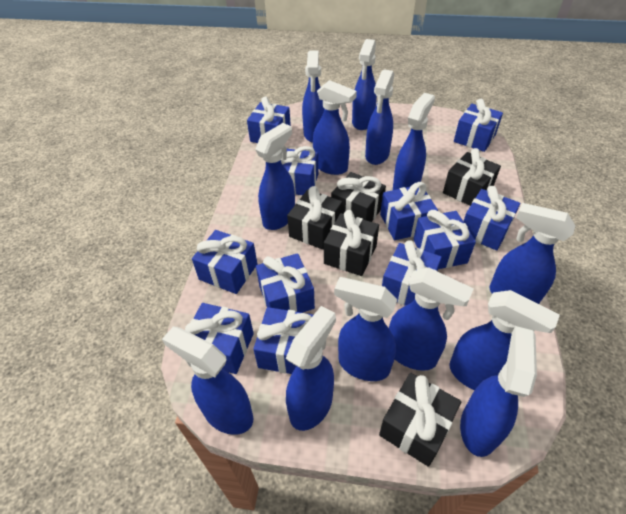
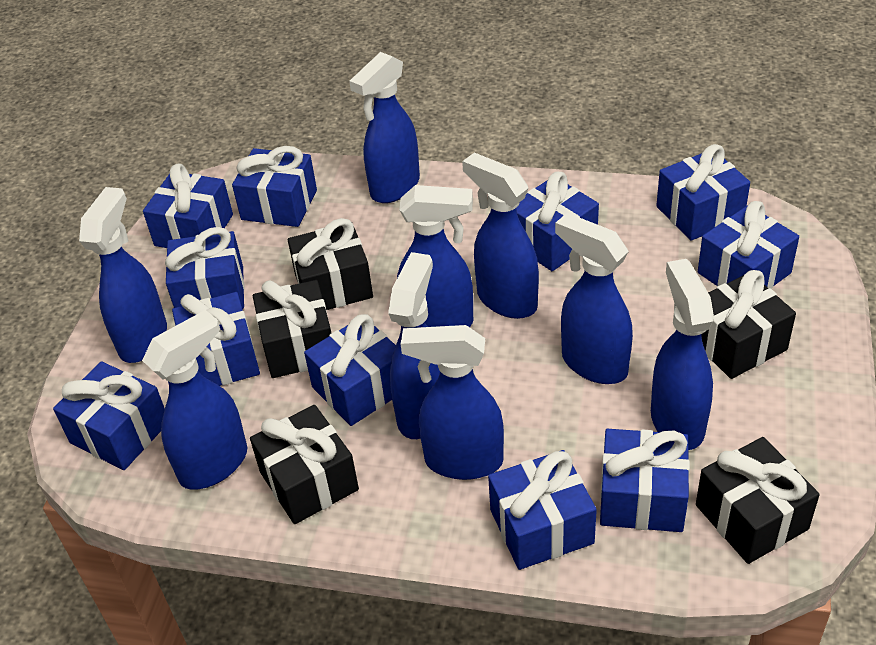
blue spray bottle: 13 -> 9

